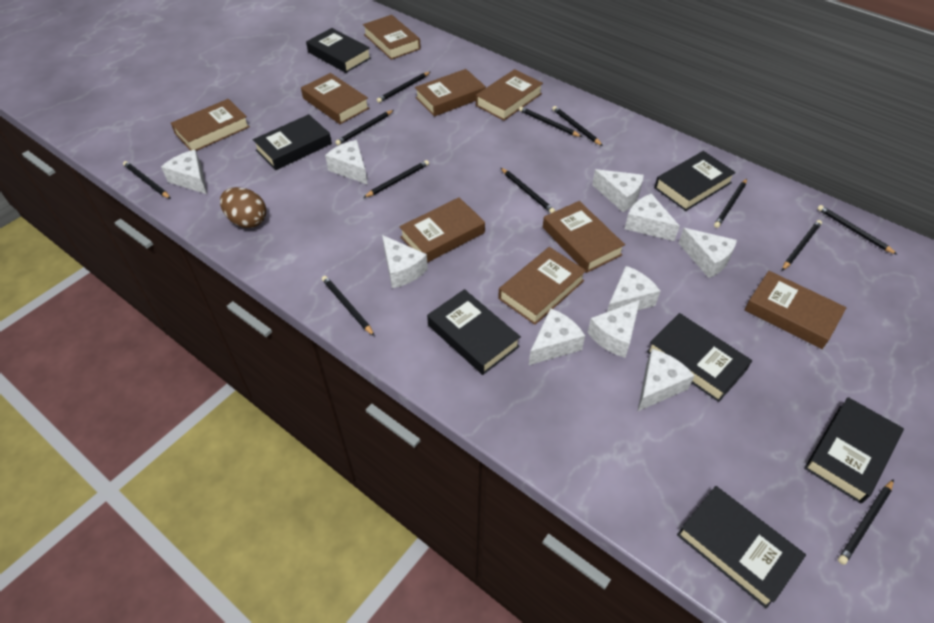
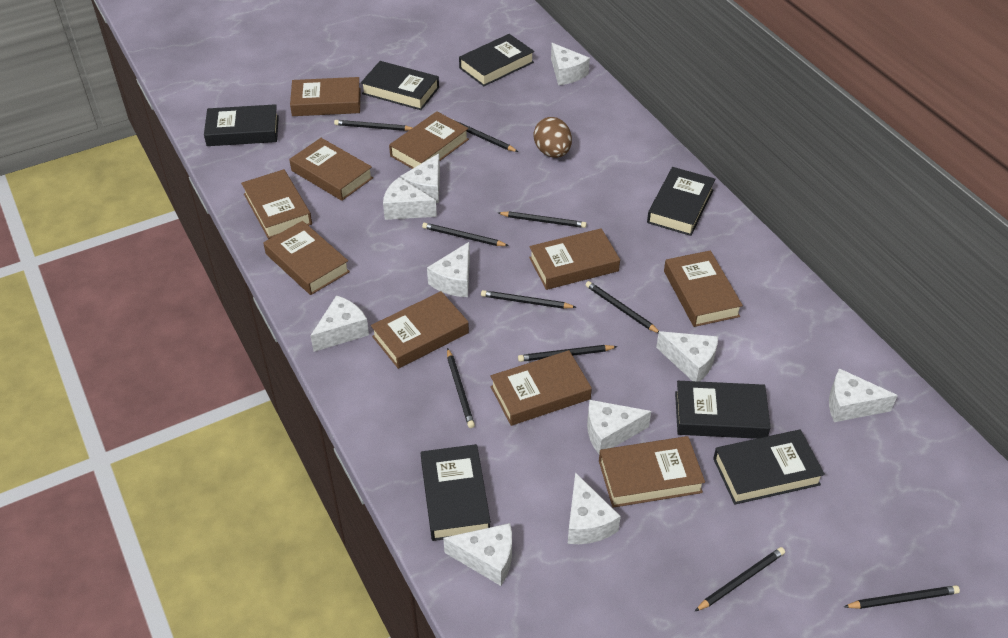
black pencil: 12 -> 10
brown book: 9 -> 10

